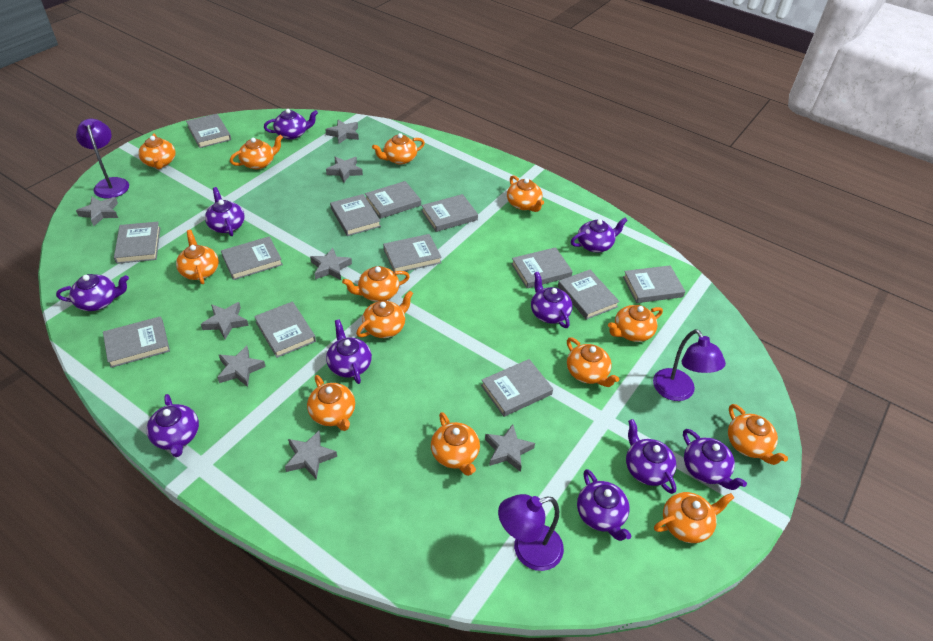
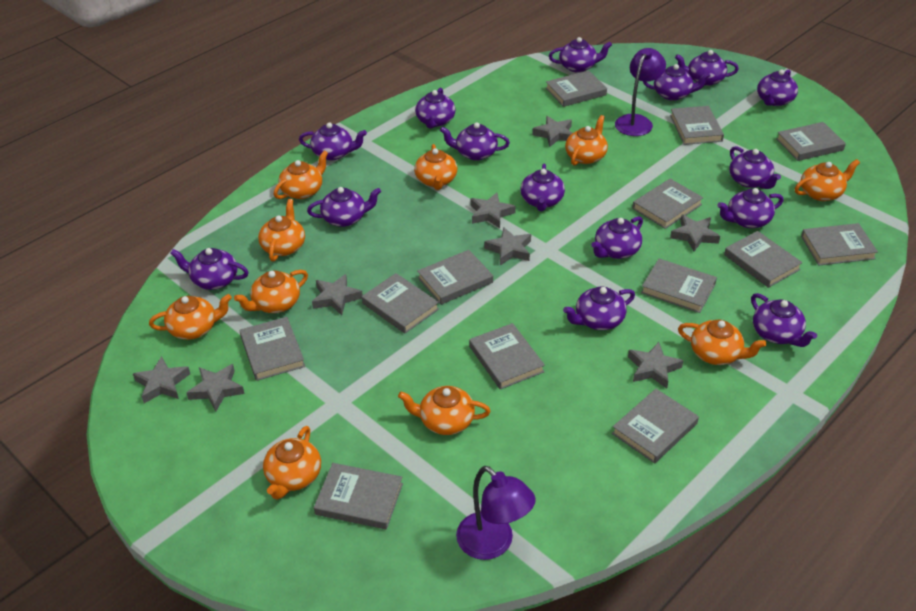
orange teapot: 13 -> 10
purple lamp: 3 -> 2
purple teapot: 10 -> 15

